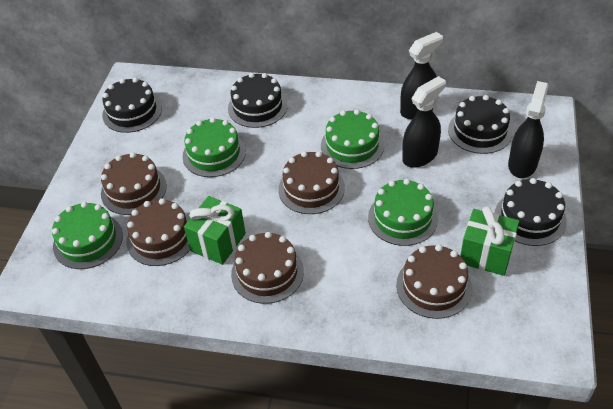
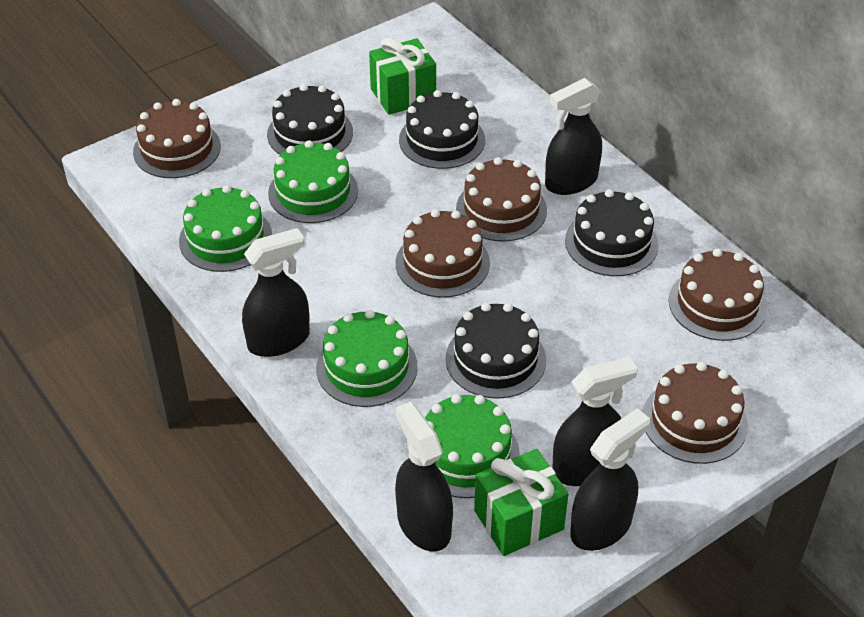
black spray bottle: 3 -> 5

